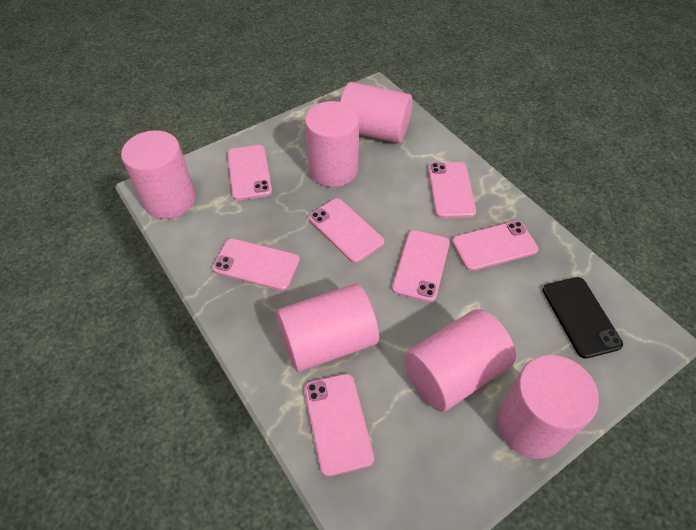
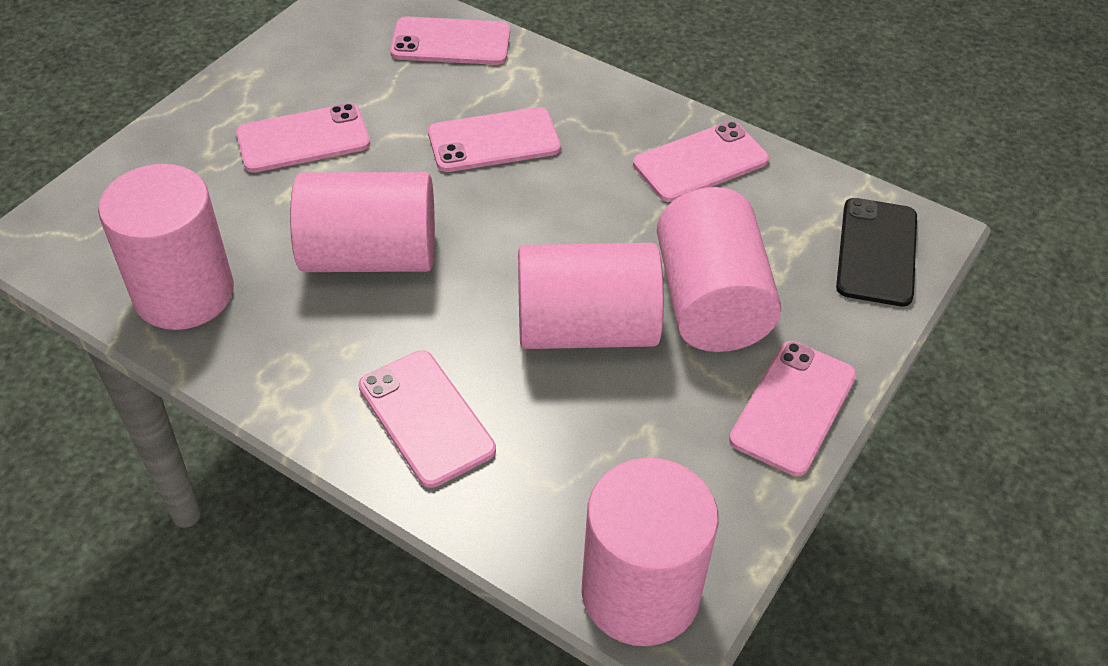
pink cylinder: 6 -> 5
pink phone: 7 -> 6

